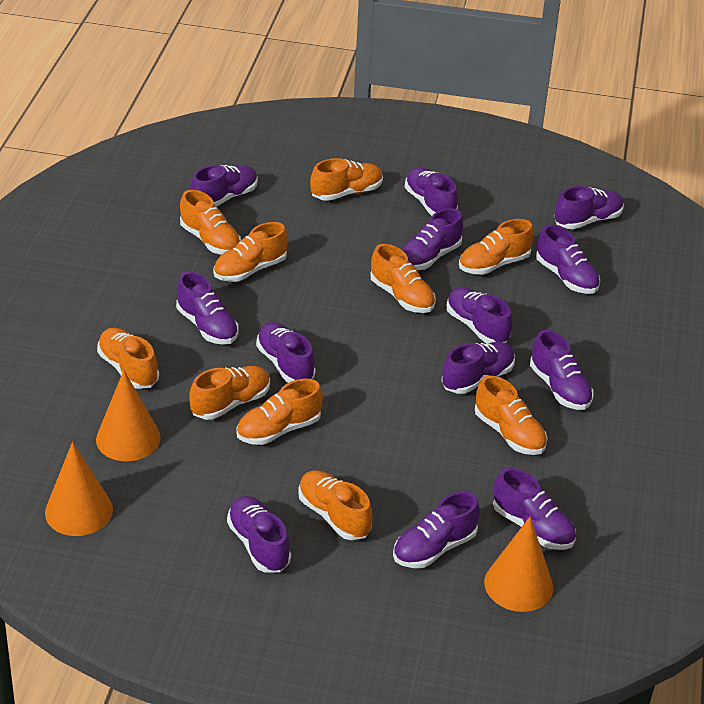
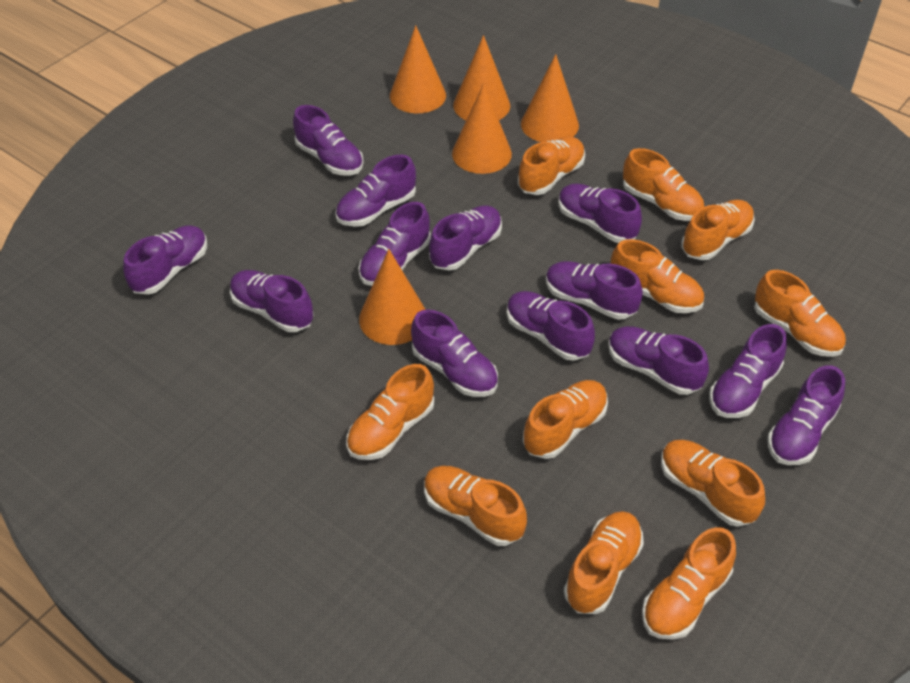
orange cone: 3 -> 5
orange shoe: 10 -> 11

